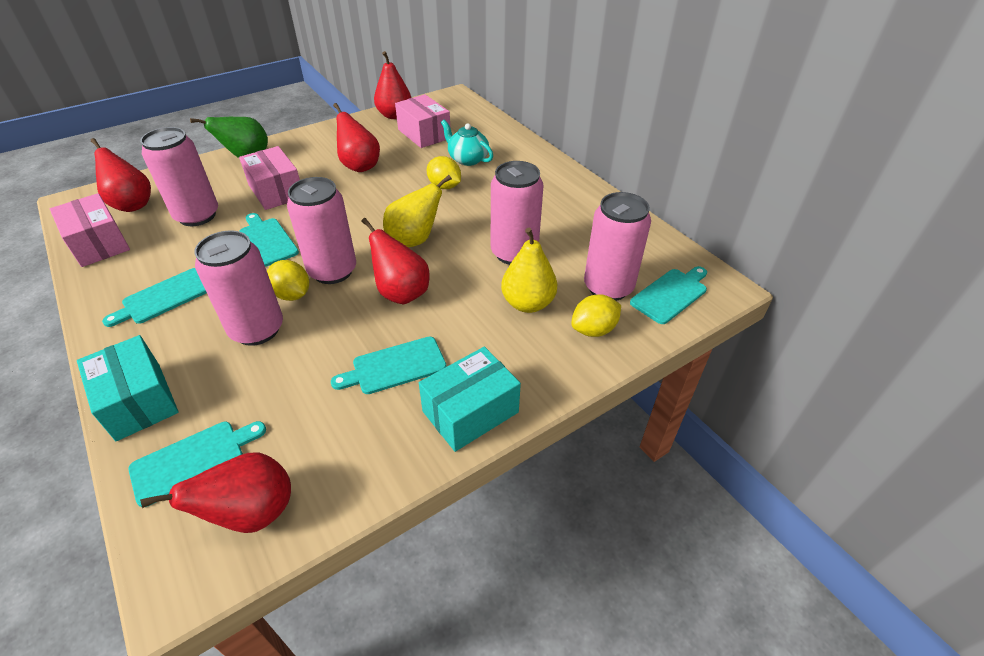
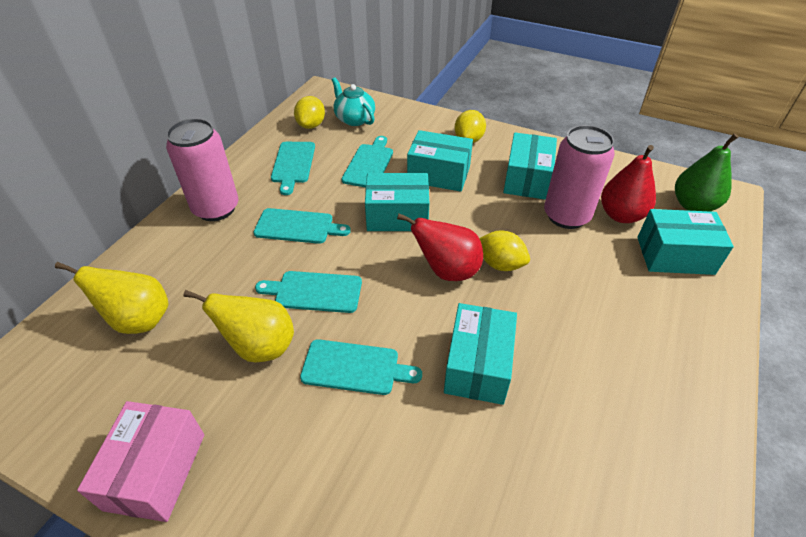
pink box: 3 -> 1
pink can: 5 -> 2
red pear: 5 -> 2
turquoise box: 2 -> 5

